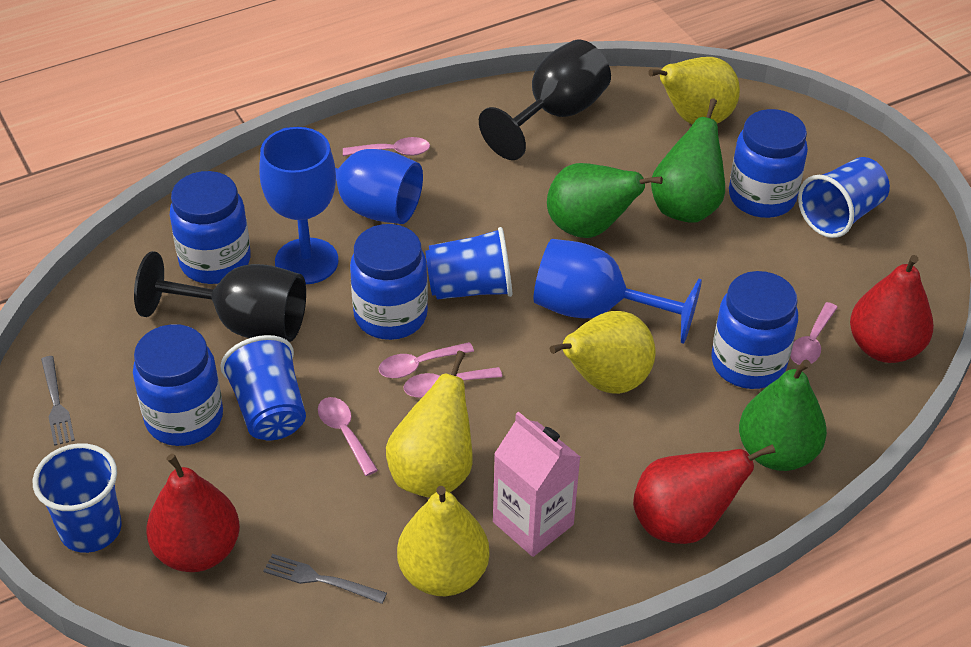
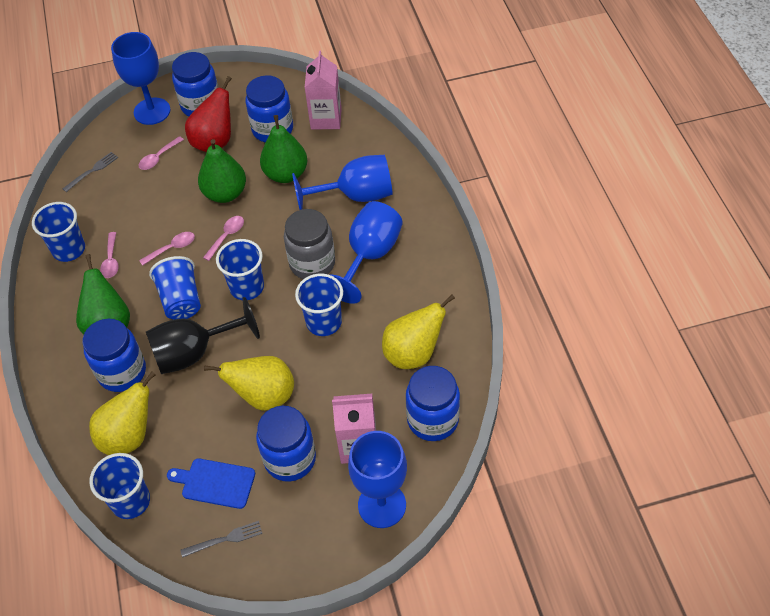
black goblet: 2 -> 1
blue cup: 4 -> 5
blue cutting board: 0 -> 1
blue goblet: 3 -> 4
grey jar: 0 -> 1
pink carton: 1 -> 2
pink spoon: 5 -> 4
red pear: 3 -> 1
yellow pear: 4 -> 3

